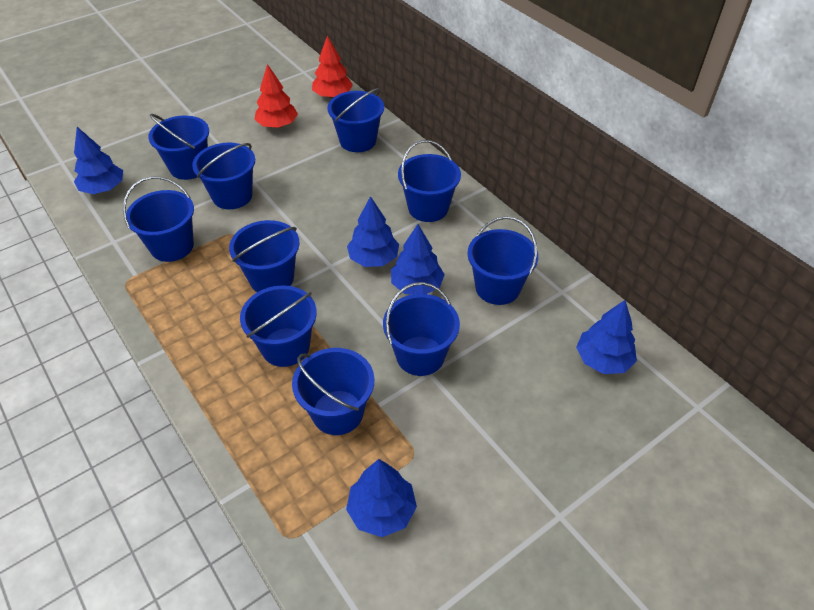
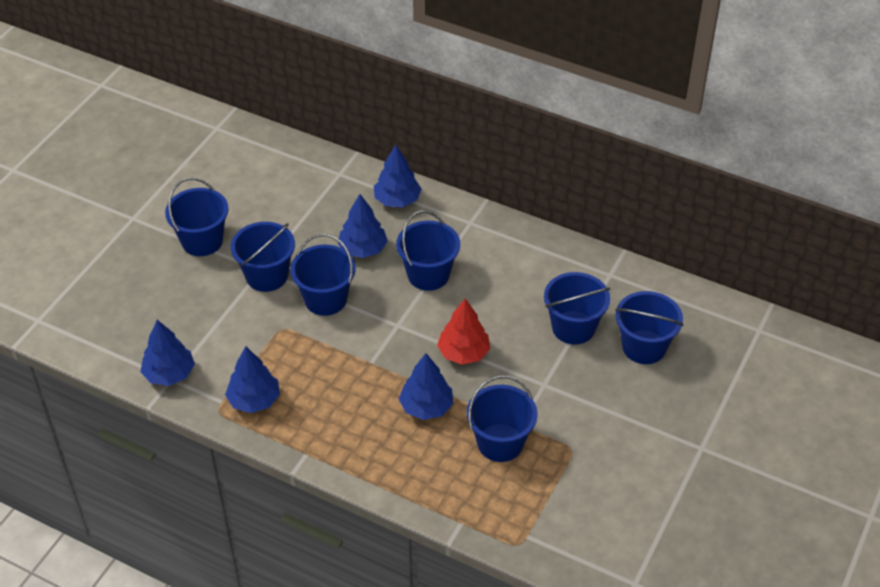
blue bucket: 10 -> 7
red tree: 2 -> 1

